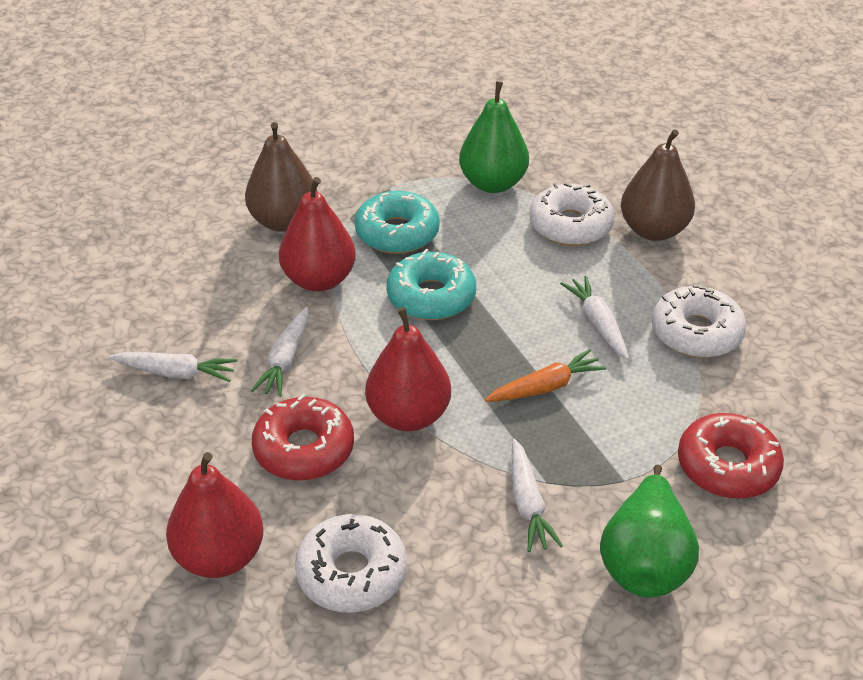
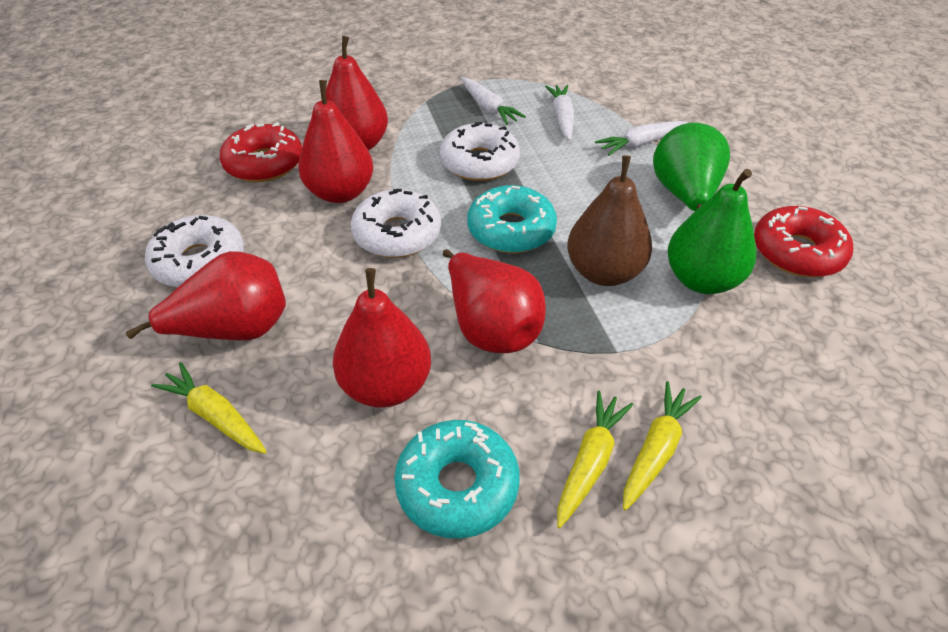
brown pear: 2 -> 1
orange carrot: 1 -> 0
red pear: 3 -> 5
white carrot: 4 -> 3
yellow carrot: 0 -> 3

